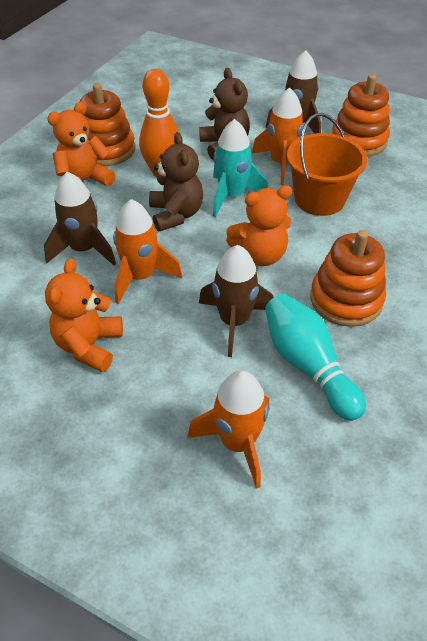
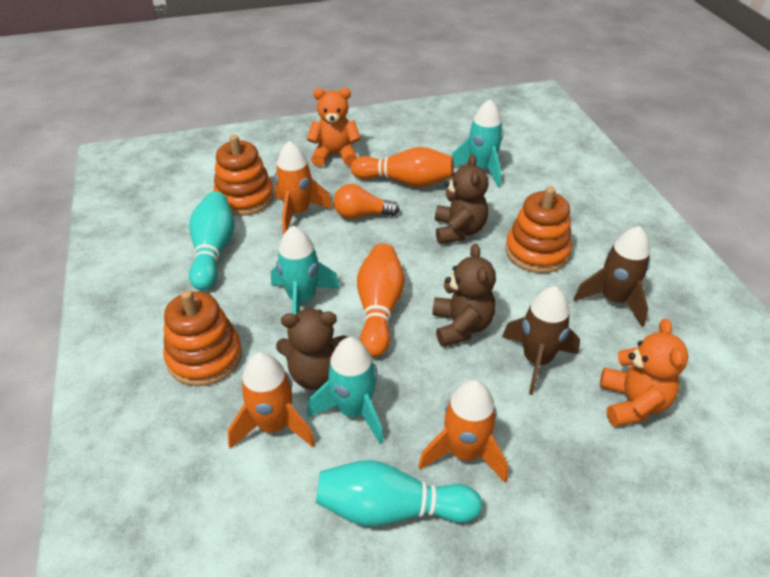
brown rocket: 3 -> 2
brown teddy bear: 2 -> 3
orange bowling pin: 1 -> 2
orange bucket: 1 -> 0
orange light bulb: 0 -> 1
orange teddy bear: 3 -> 2
turquoise bowling pin: 1 -> 2
turquoise rocket: 1 -> 3

